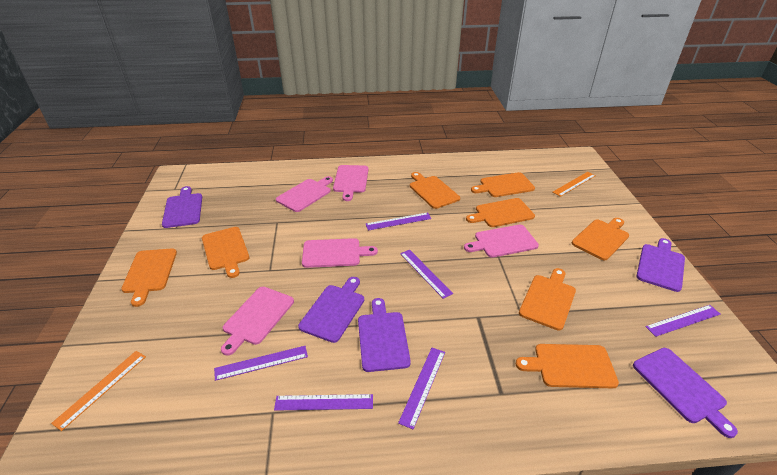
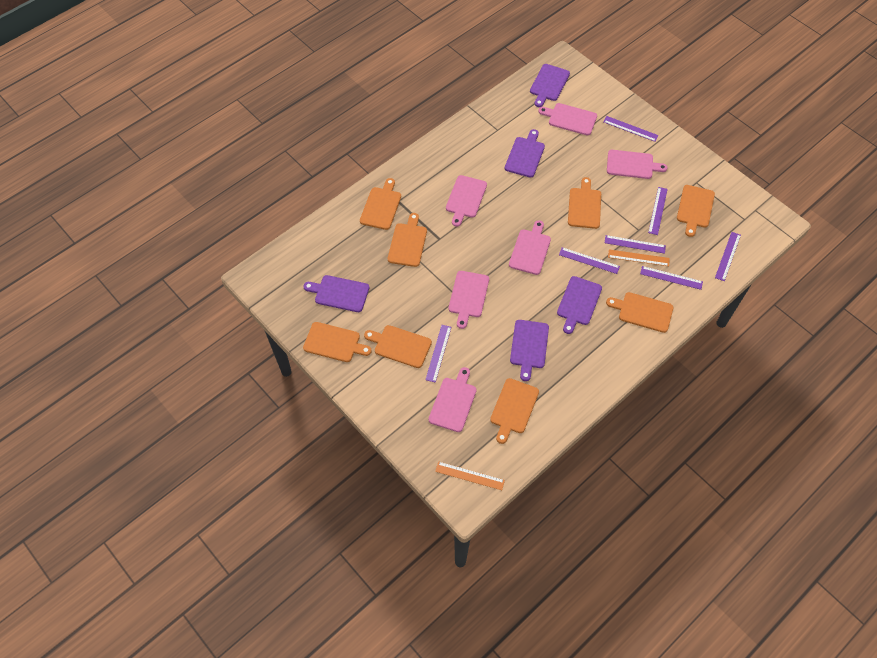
pink cutting board: 5 -> 6
purple ruler: 6 -> 7

